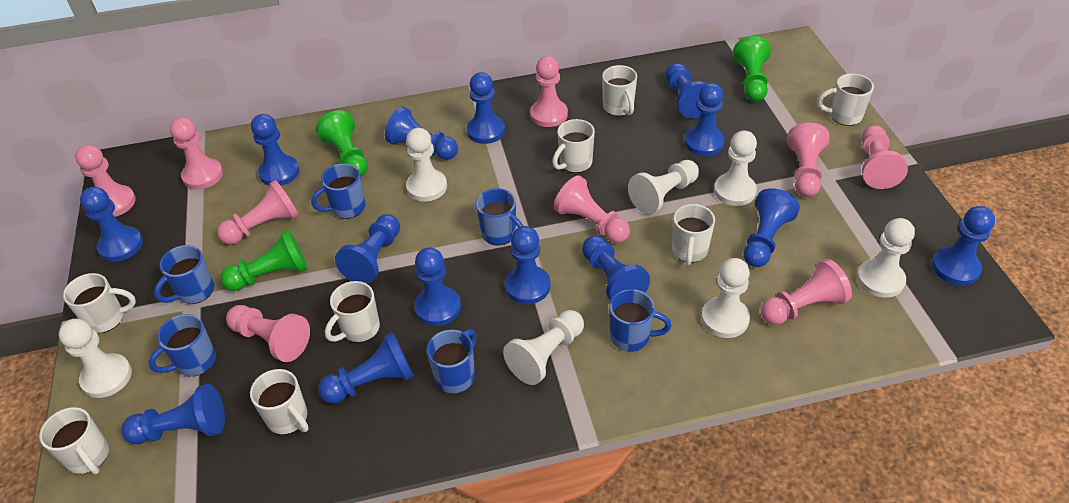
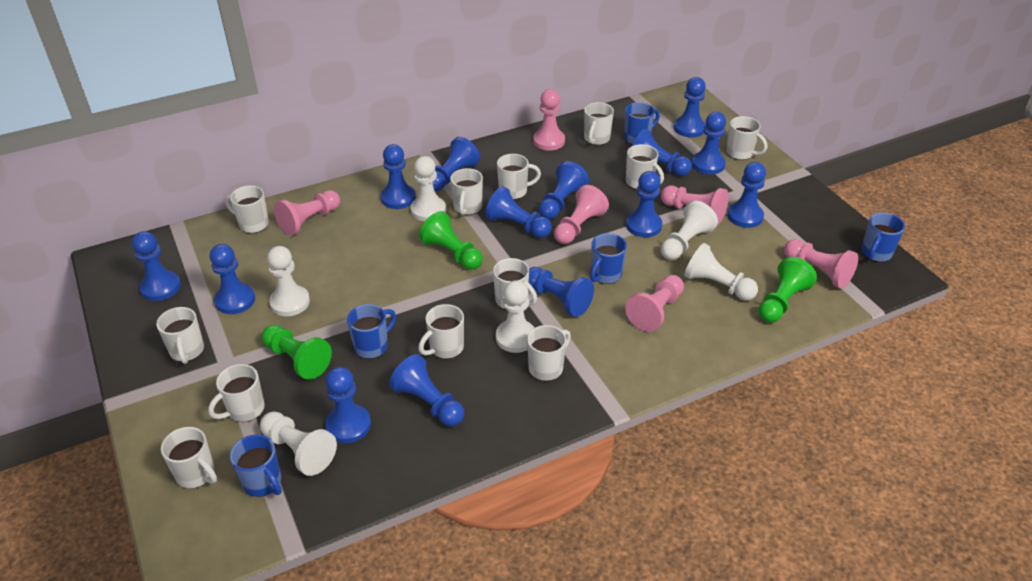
blue mug: 6 -> 5
pink pawn: 9 -> 6
white mug: 8 -> 12
white pawn: 7 -> 6

